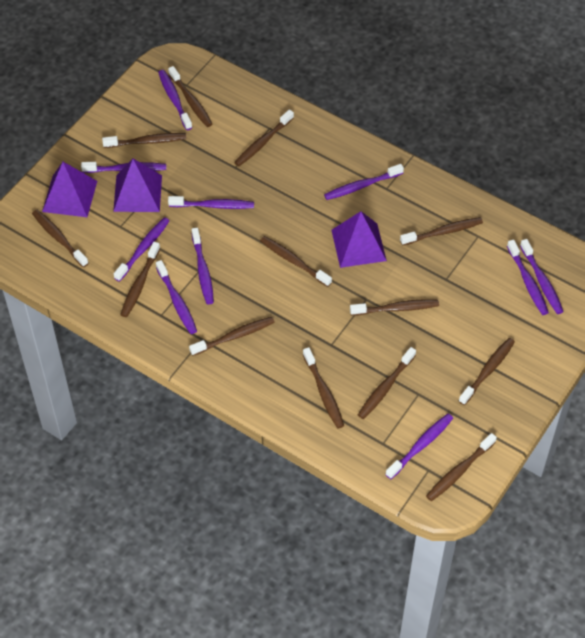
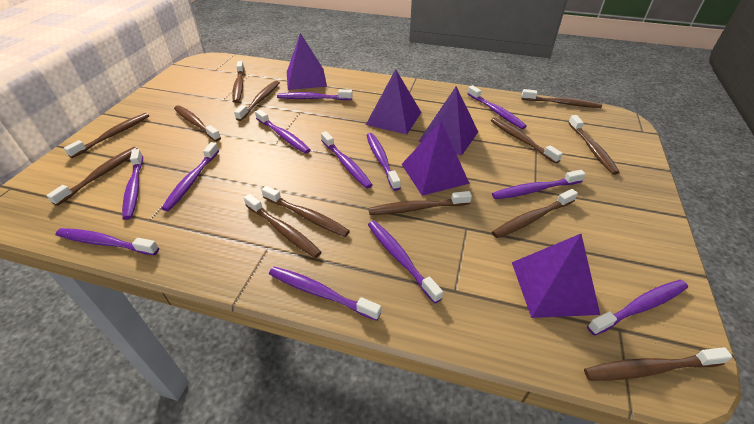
purple pyramid: 3 -> 5
purple toothbrush: 10 -> 12

